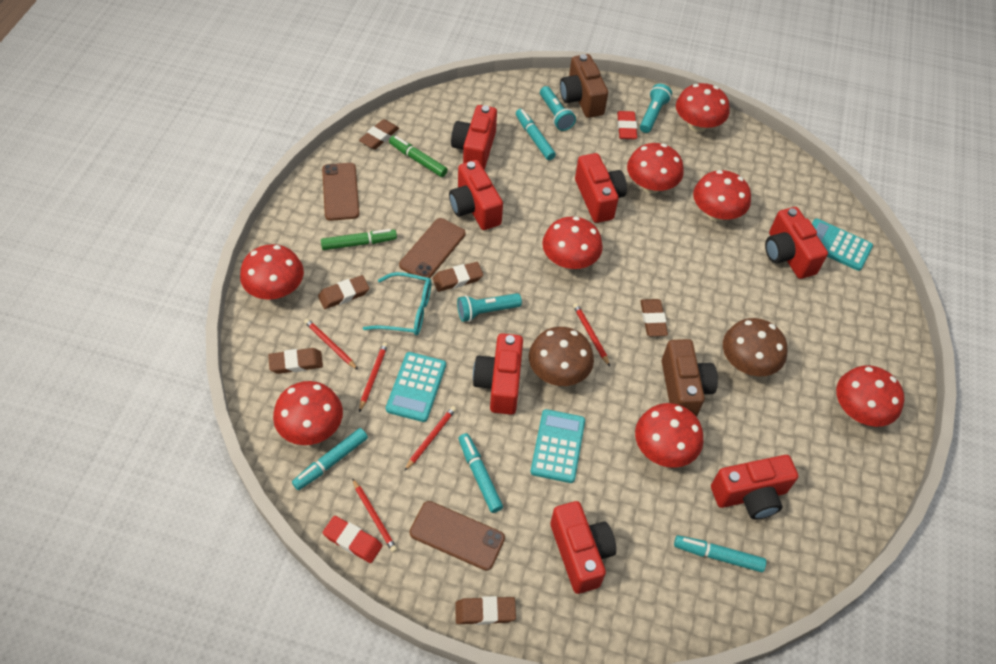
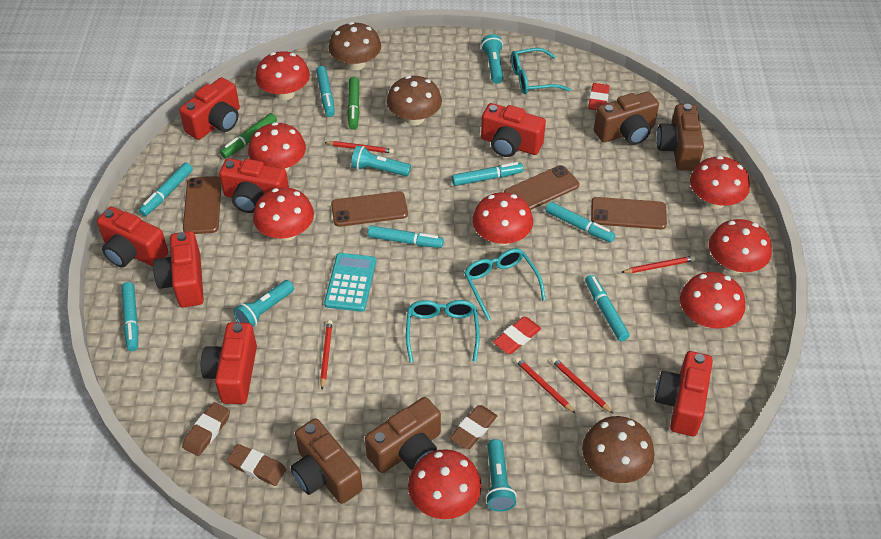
brown camera: 2 -> 4
brown eraser: 6 -> 3
brown mushroom: 2 -> 3
brown phone: 3 -> 4
turquoise calculator: 3 -> 1
turquoise flashlight: 3 -> 4
turquoise glasses: 1 -> 3
turquoise marker: 4 -> 7

